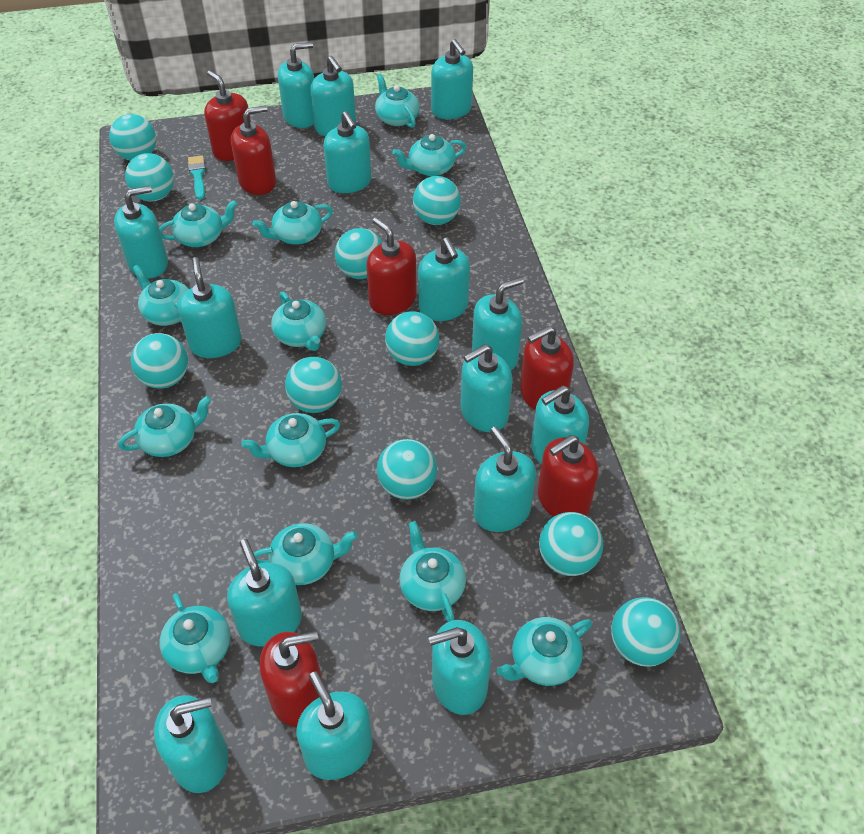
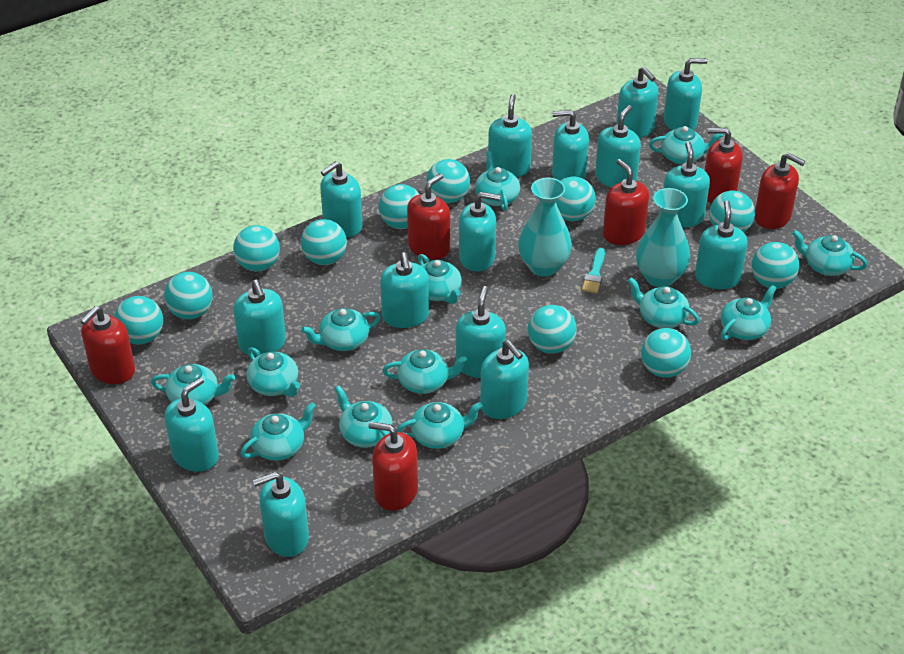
turquoise ball: 10 -> 11
turquoise teapot: 12 -> 13
turquoise vase: 0 -> 2

